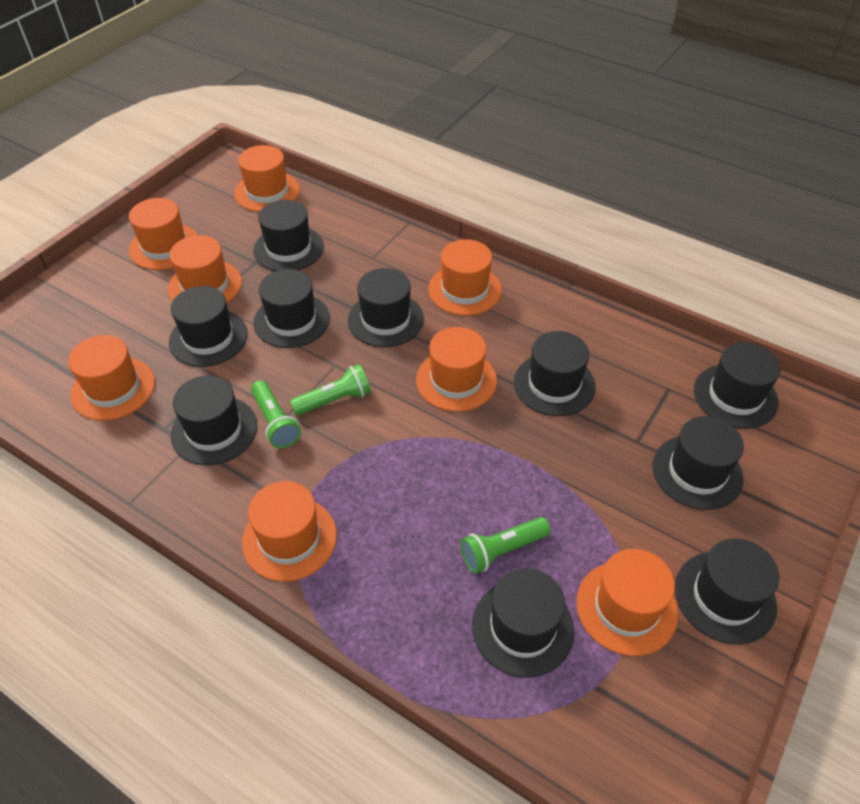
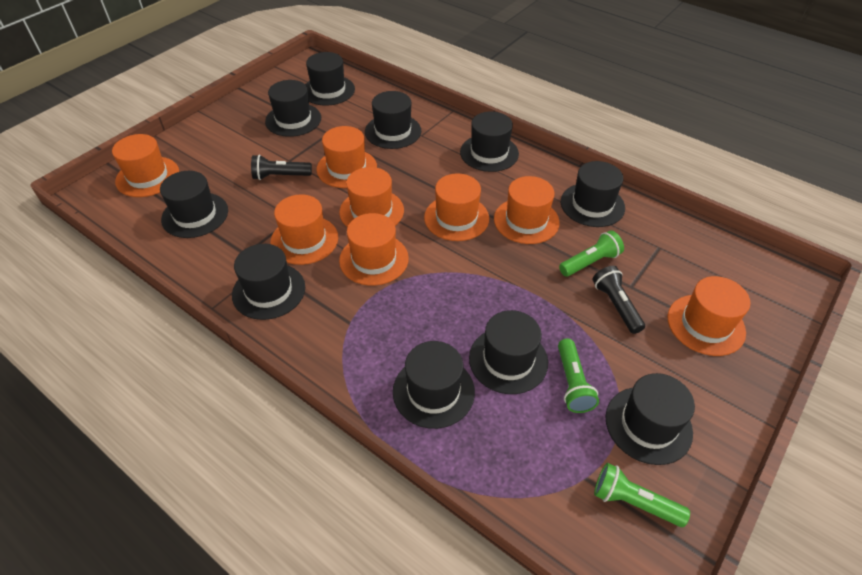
black flashlight: 0 -> 2

